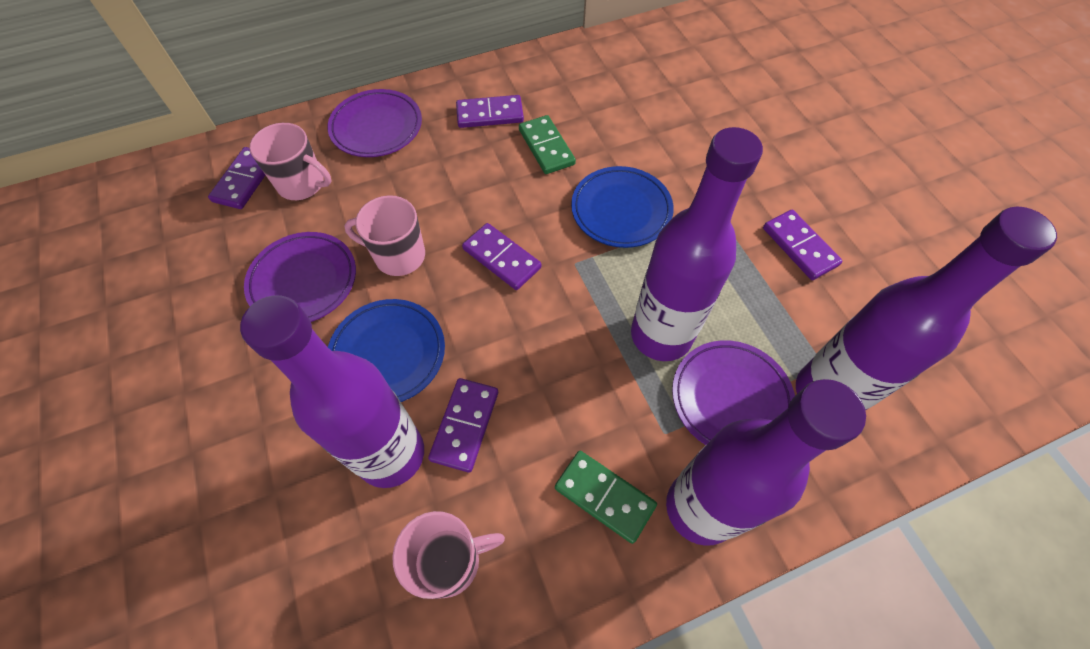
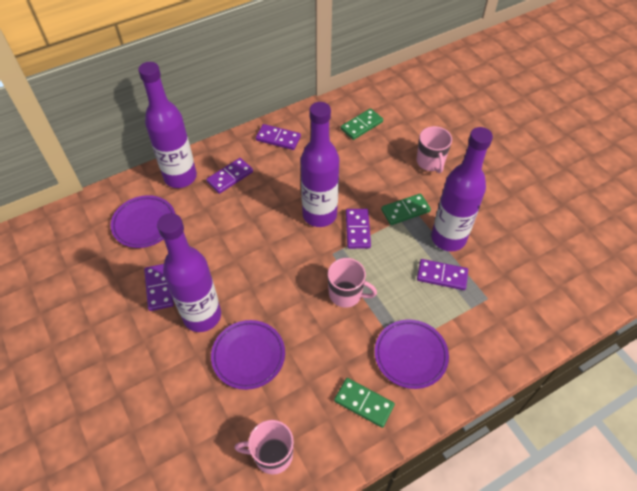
blue plate: 2 -> 0
green domino: 2 -> 3

